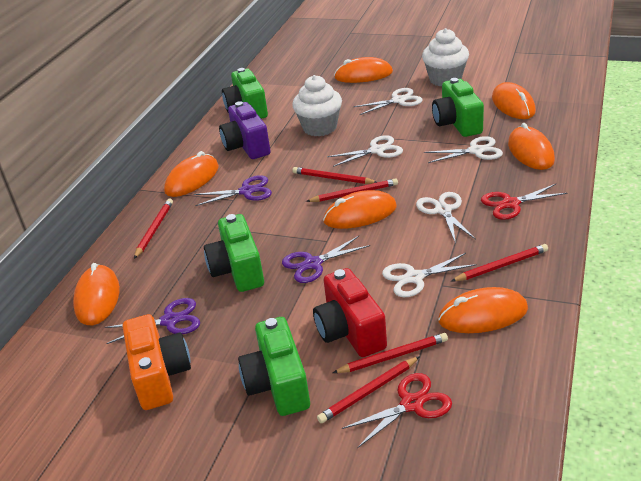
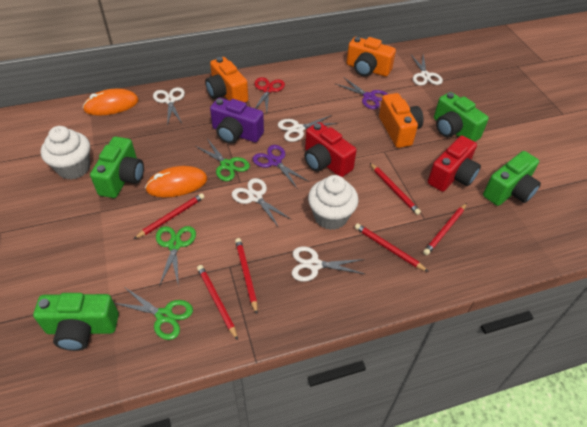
green scissors: 0 -> 3
orange camera: 1 -> 3
orange mouse: 7 -> 2
purple scissors: 3 -> 2
red camera: 1 -> 2
red scissors: 2 -> 1

